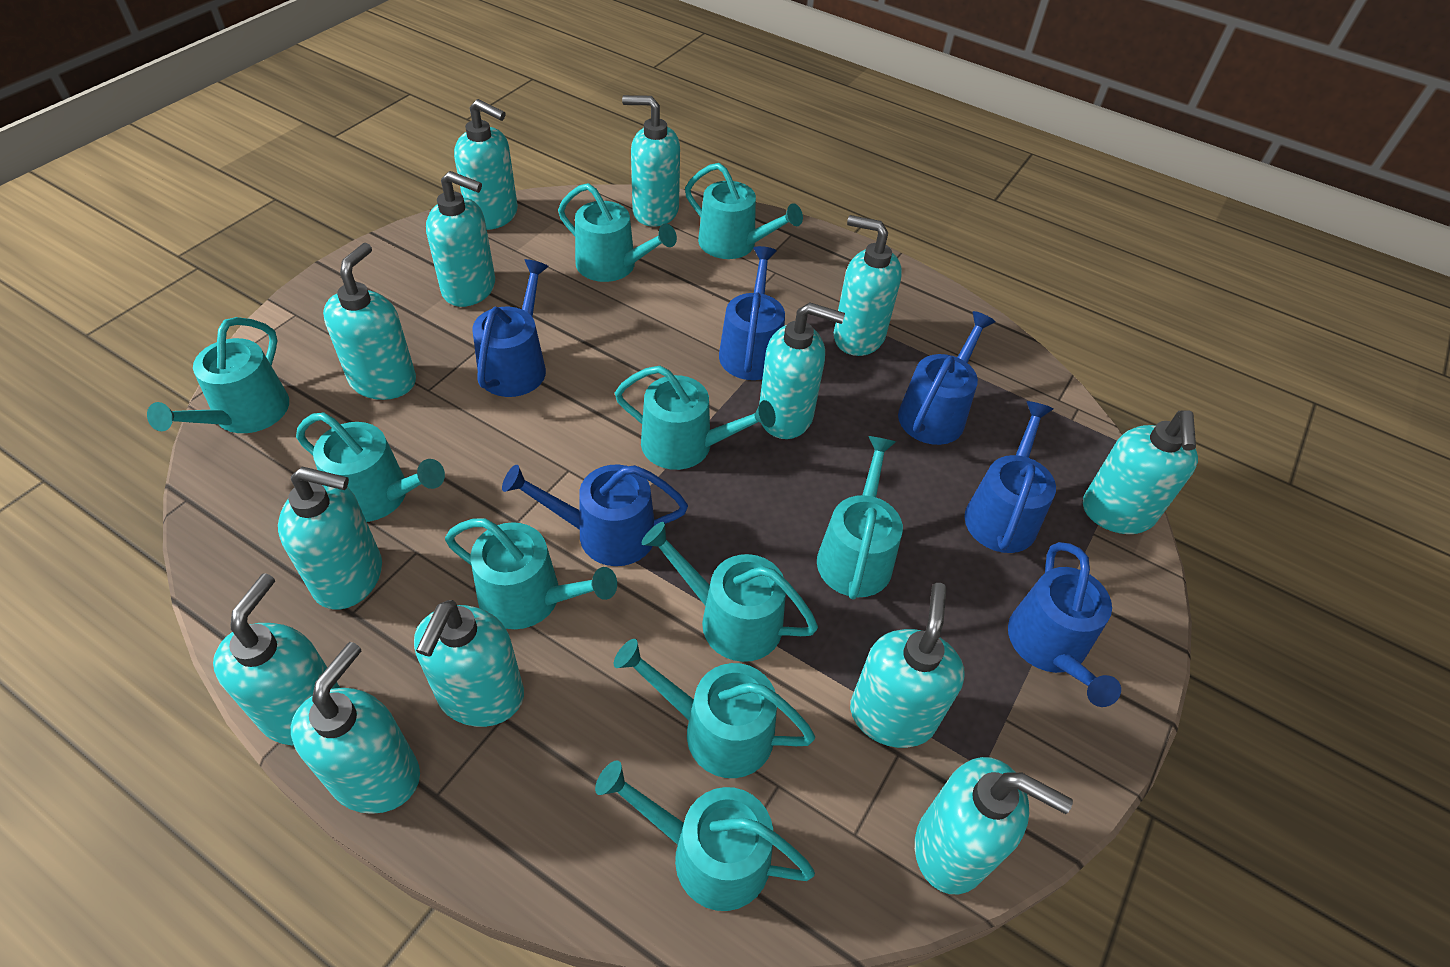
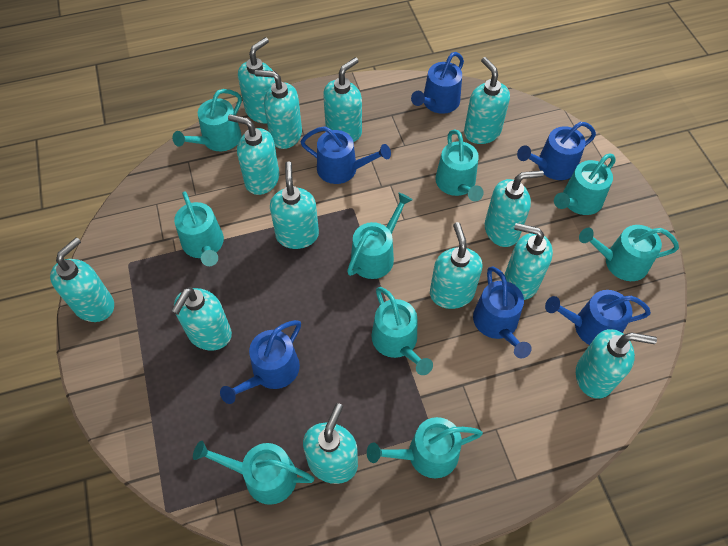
turquoise watering can: 10 -> 9

